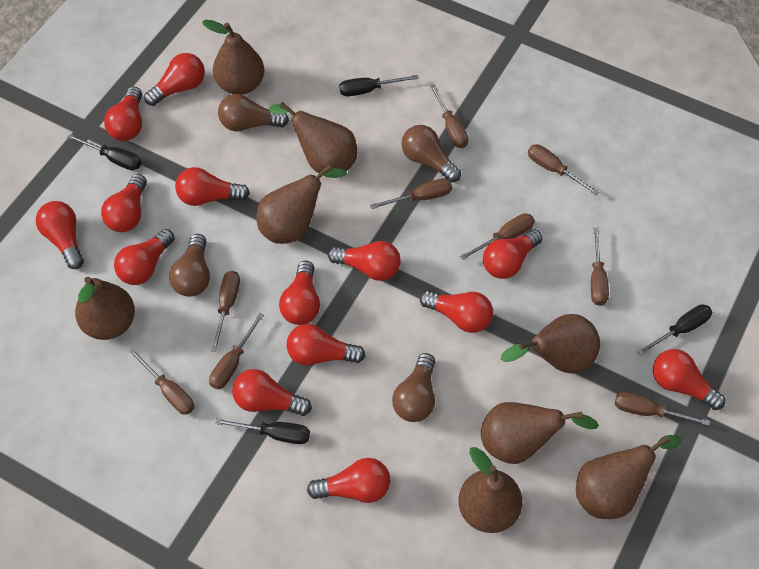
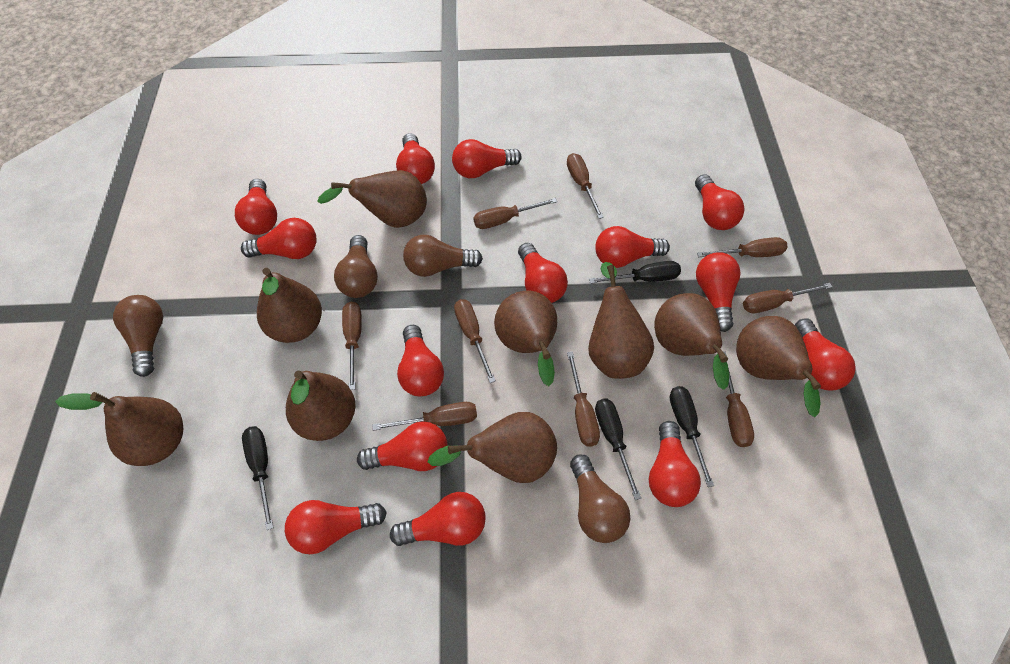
brown pear: 8 -> 9

